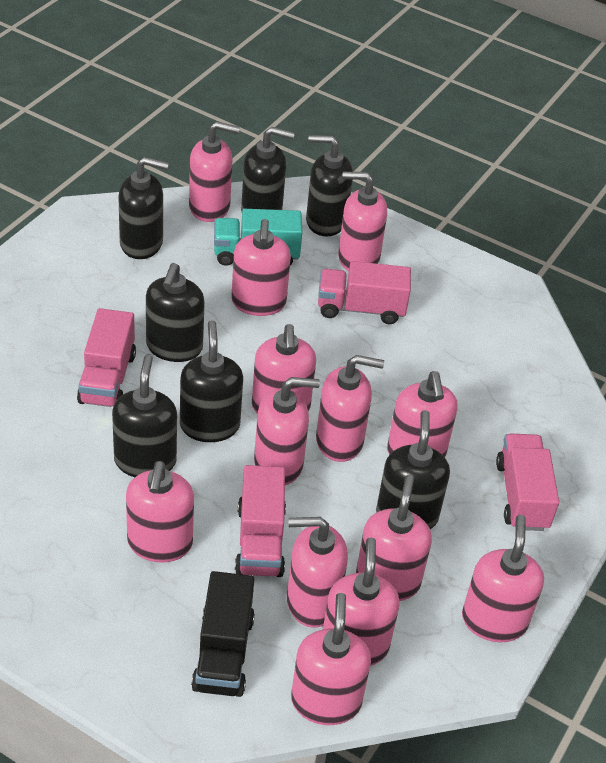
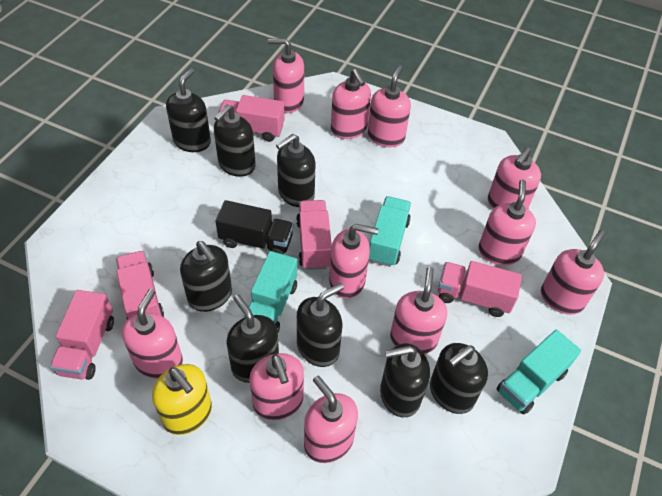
black soap dispenser: 7 -> 8
pink soap dispenser: 13 -> 11
pink truck: 4 -> 5
turquoise truck: 1 -> 3
yellow soap dispenser: 0 -> 1

